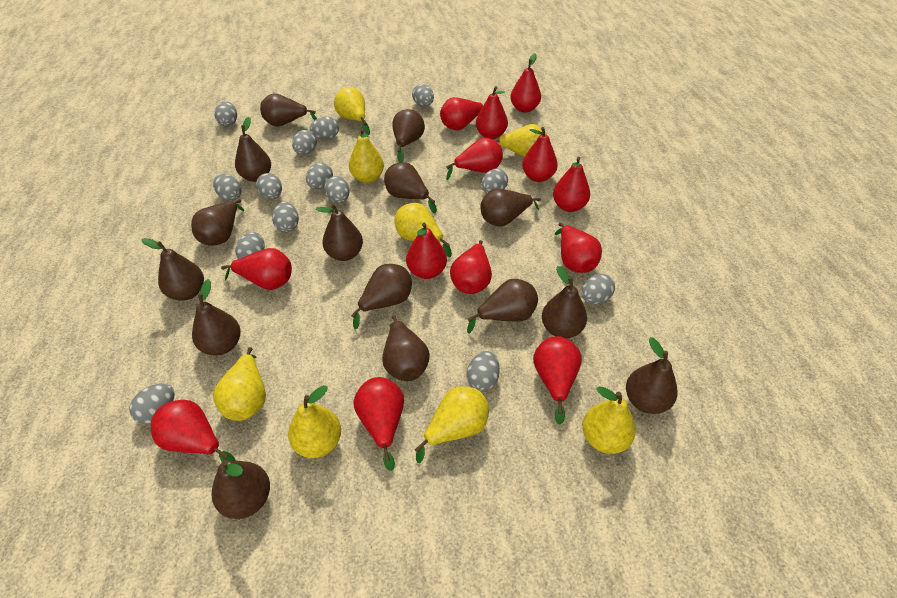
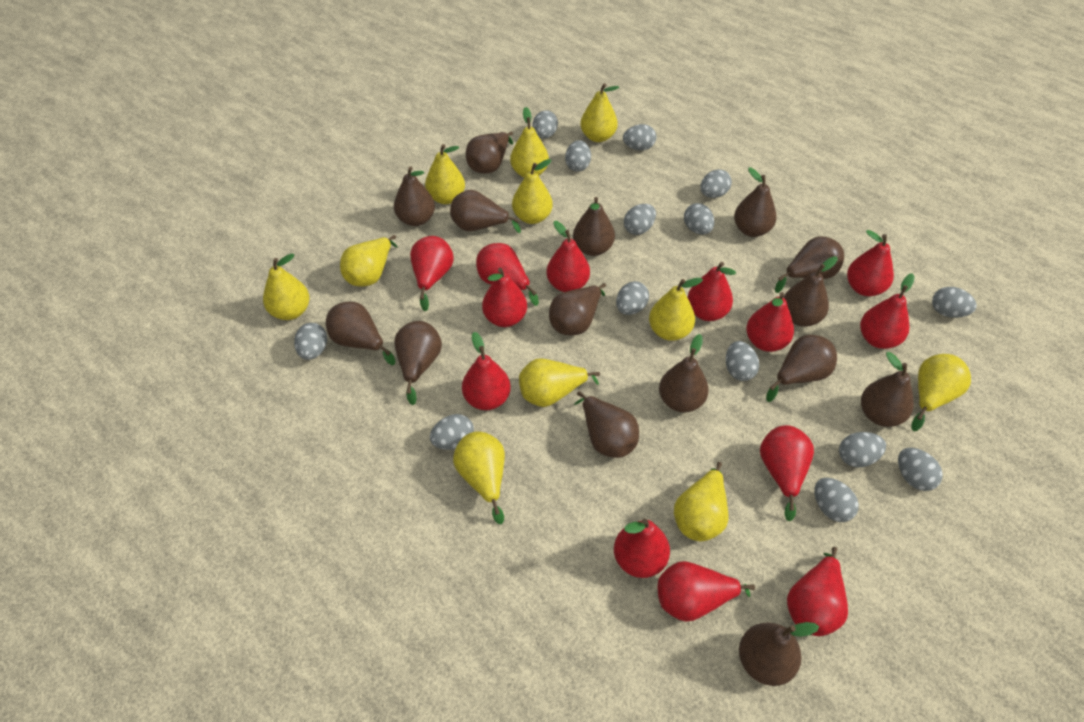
yellow pear: 8 -> 11

